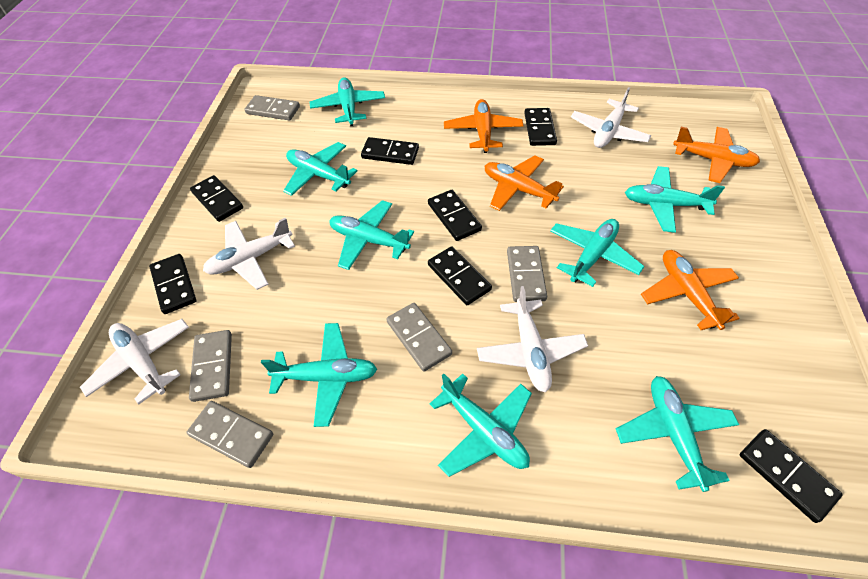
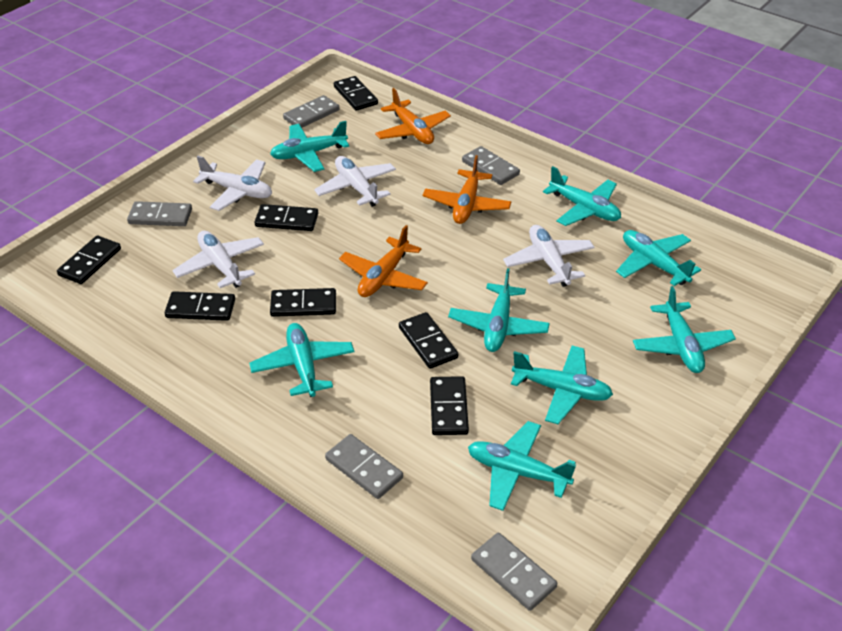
orange plane: 4 -> 3

